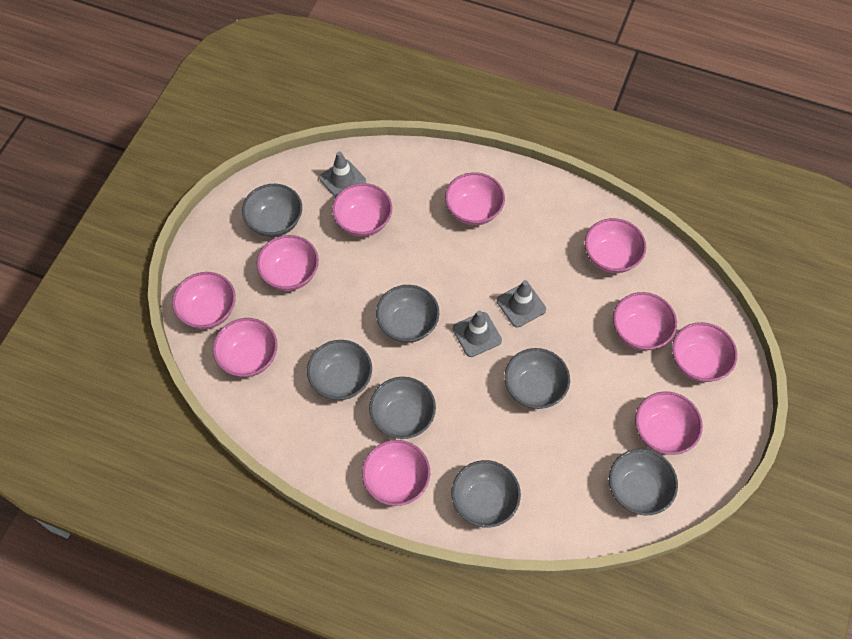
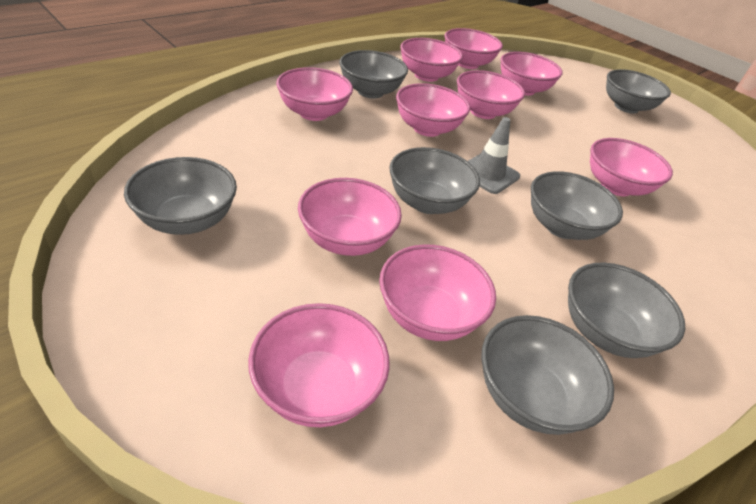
grey traffic cone: 3 -> 1

